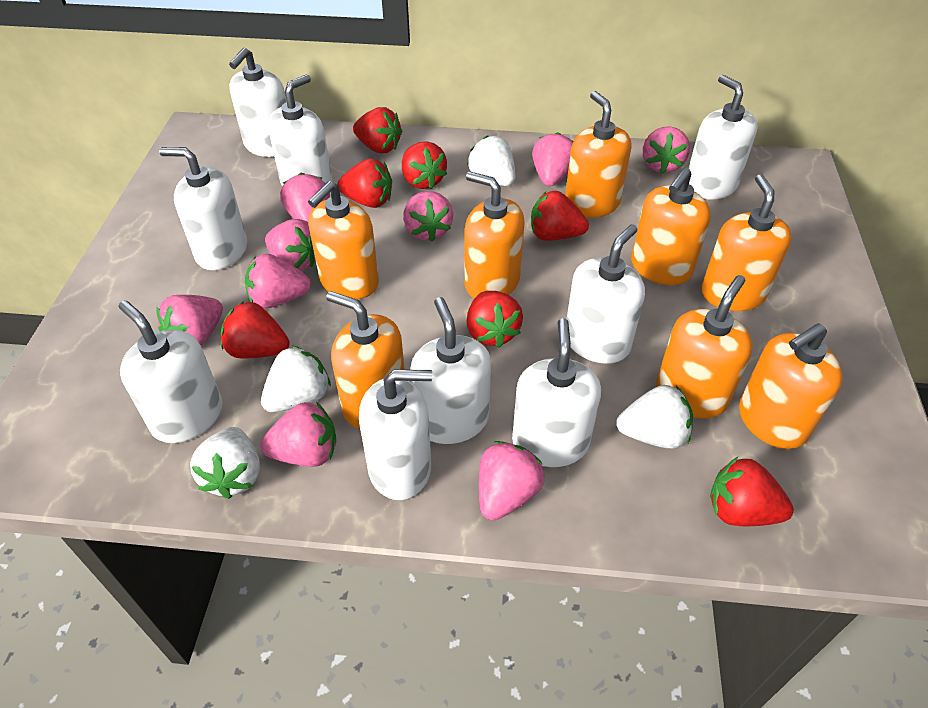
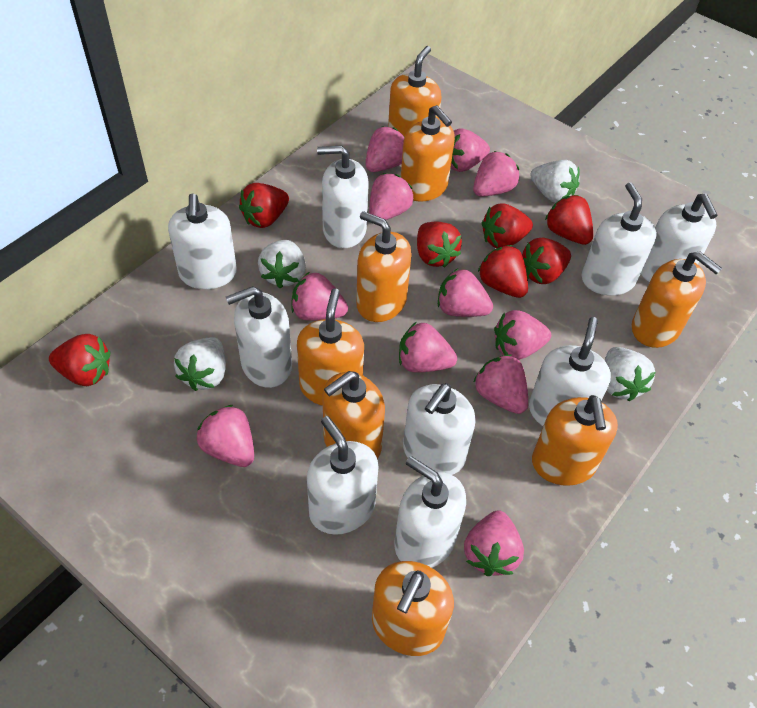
pink strawberry: 9 -> 11

